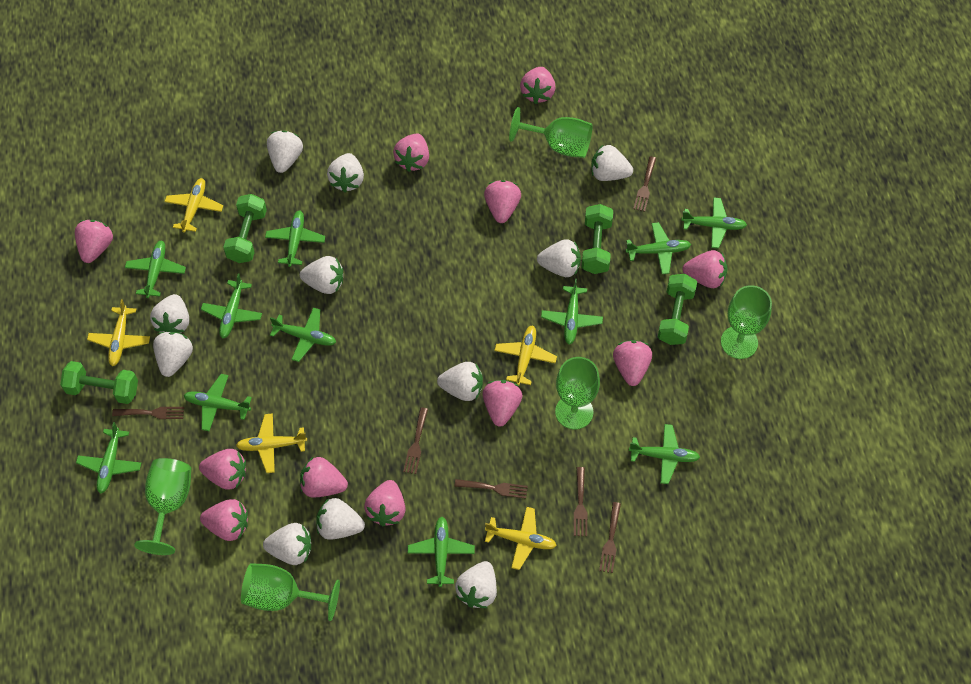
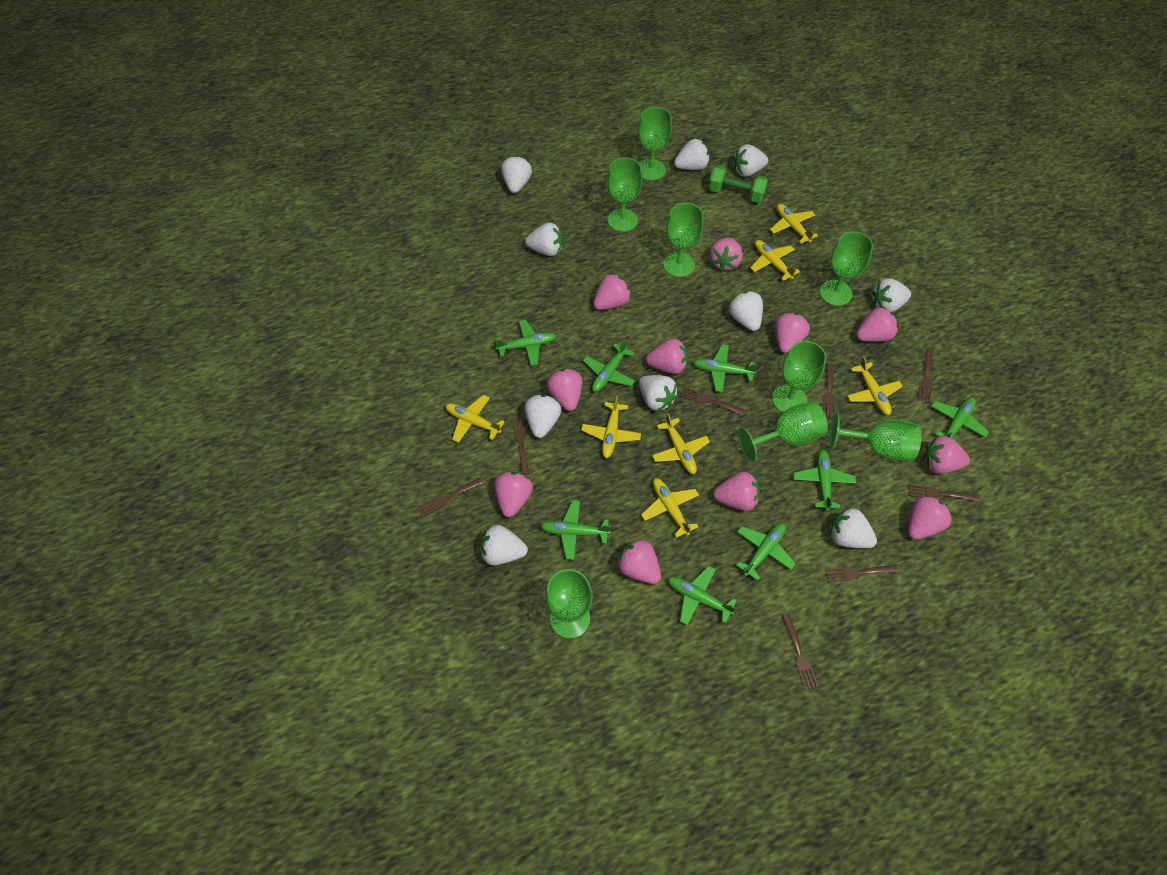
brown fork: 6 -> 8
green dumbbell: 4 -> 1
green goblet: 5 -> 8
green plane: 11 -> 8
white strawberry: 11 -> 10
yellow plane: 5 -> 7

